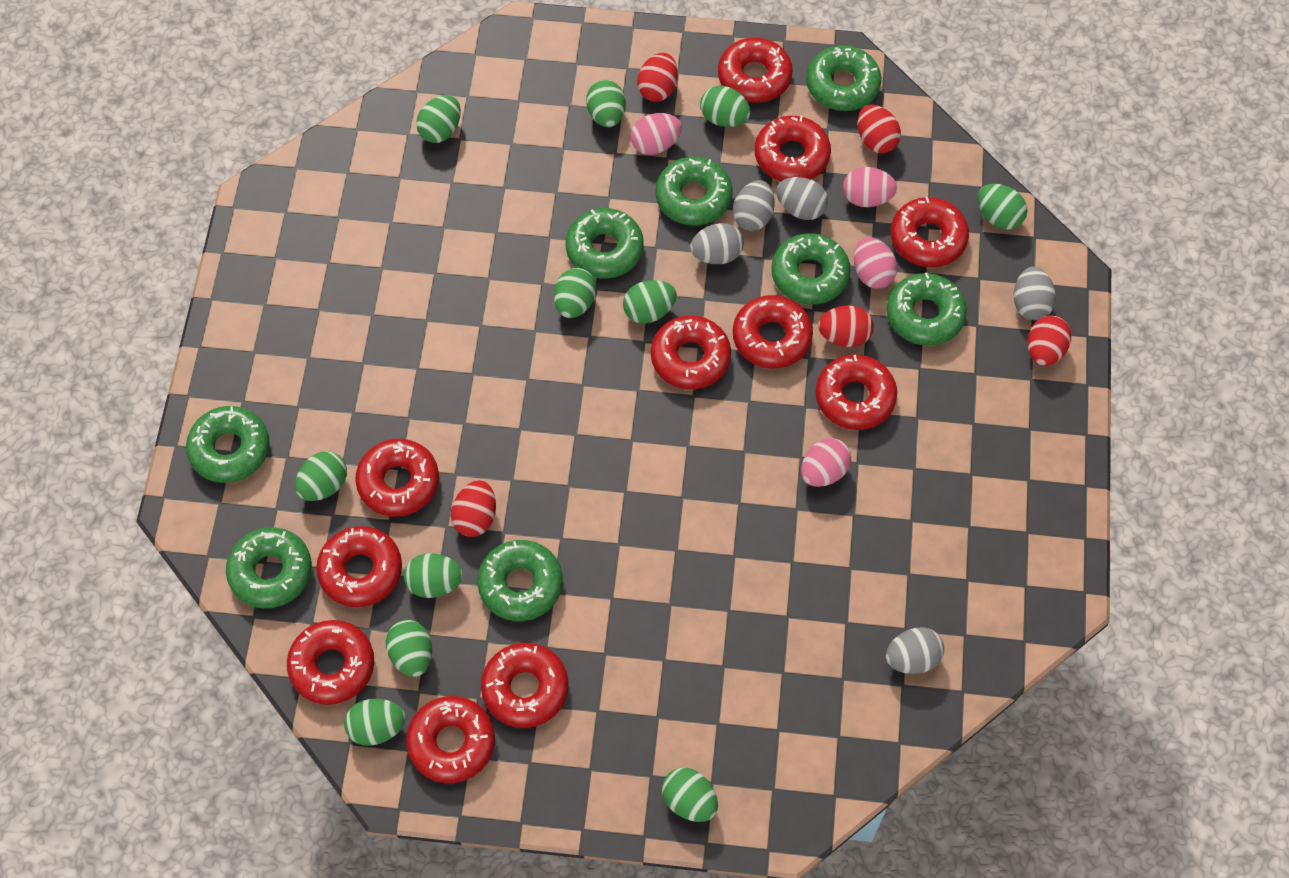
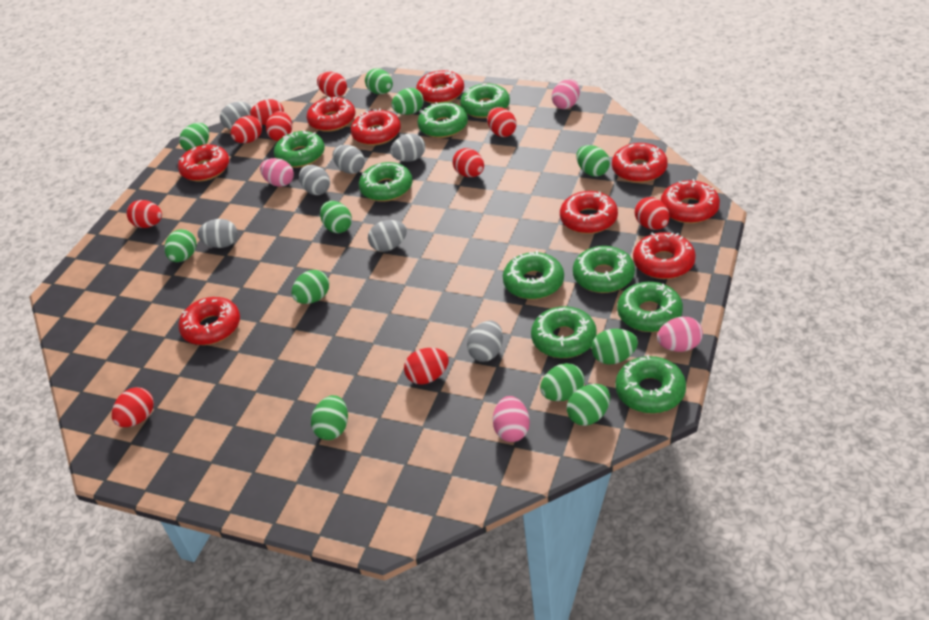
green donut: 8 -> 9
grey egg: 5 -> 7
red donut: 11 -> 9
red egg: 5 -> 10

